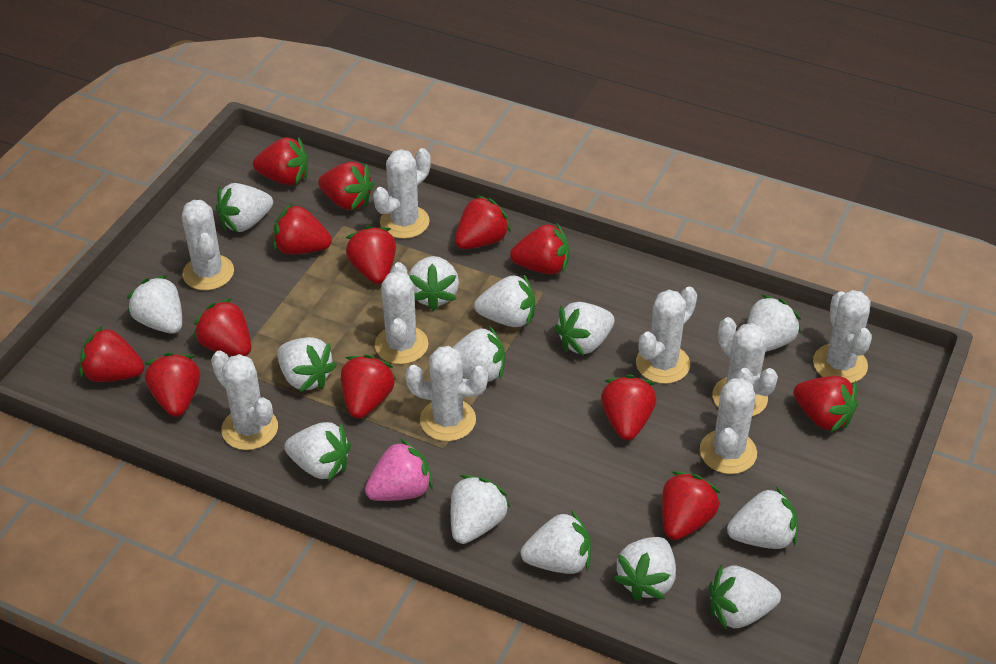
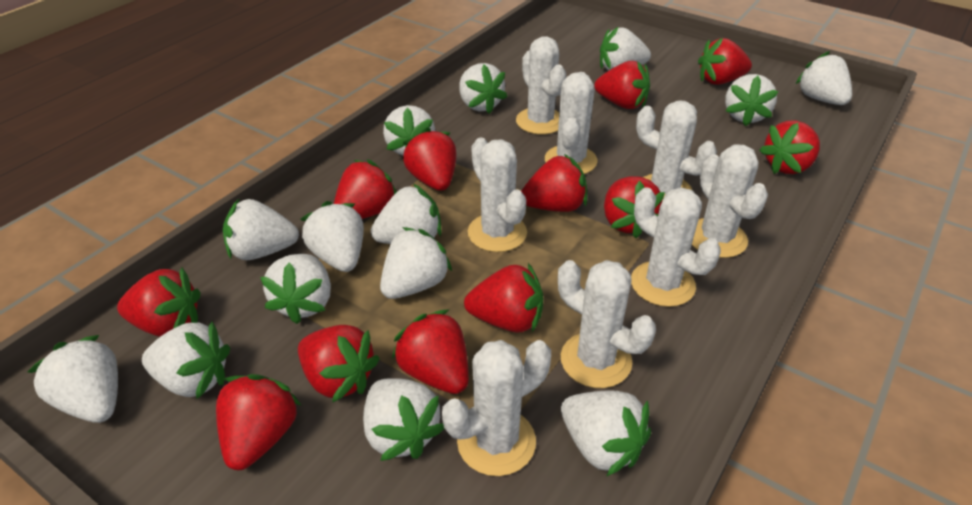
pink strawberry: 1 -> 0
red strawberry: 13 -> 12
white cactus: 9 -> 8

